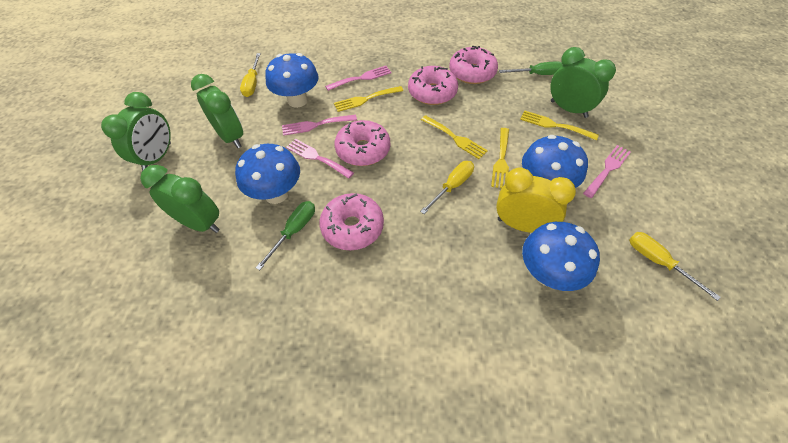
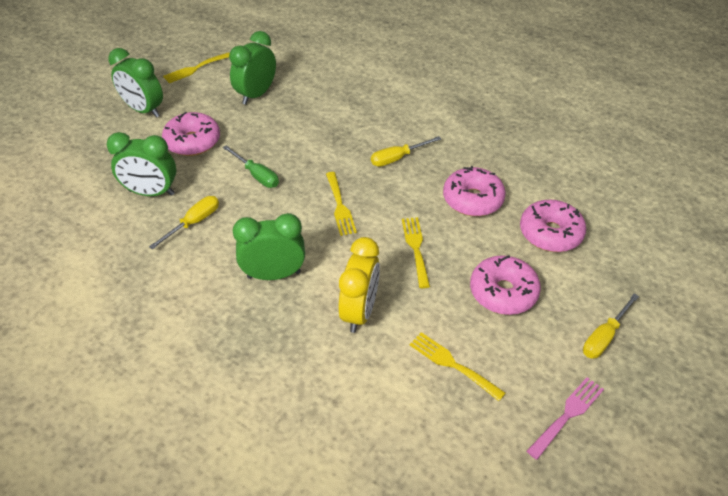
blue mushroom: 4 -> 0
green screwdriver: 2 -> 1
pink fork: 4 -> 1

